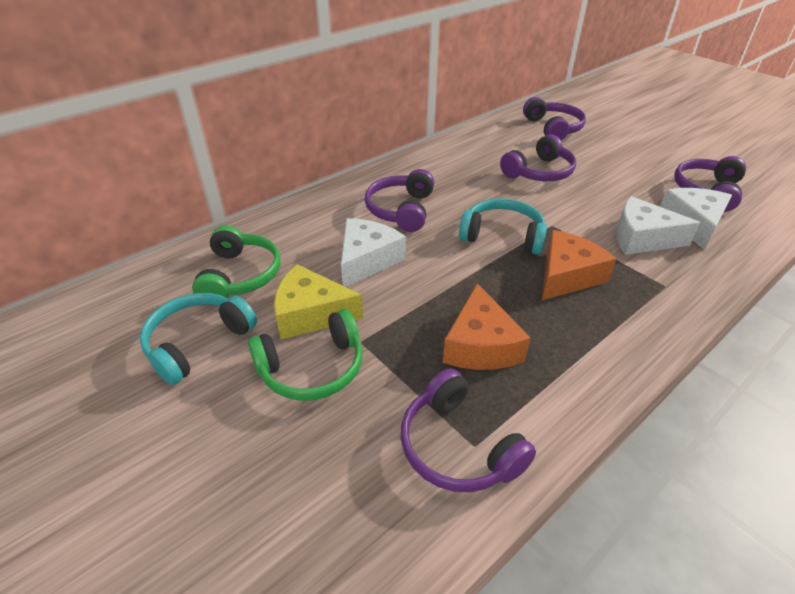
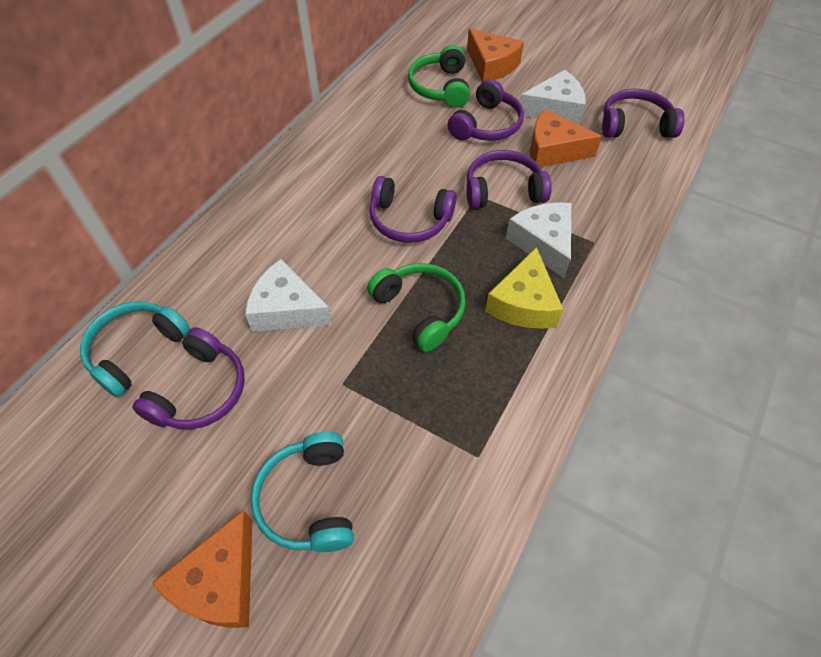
orange cheese: 2 -> 3

